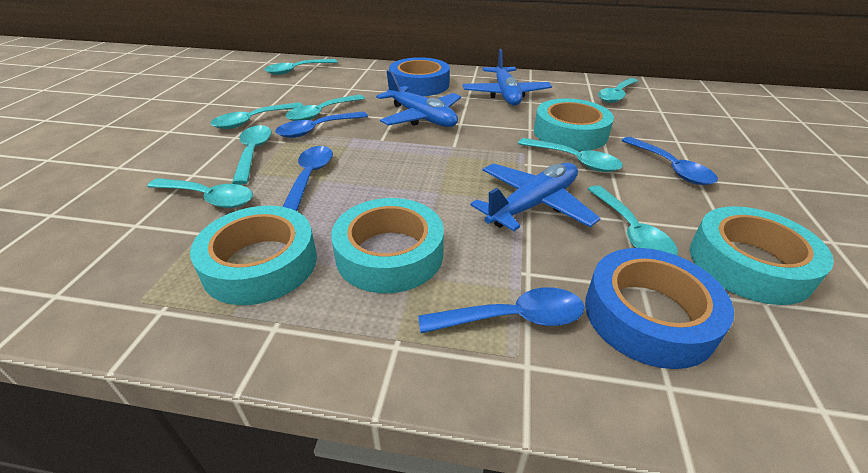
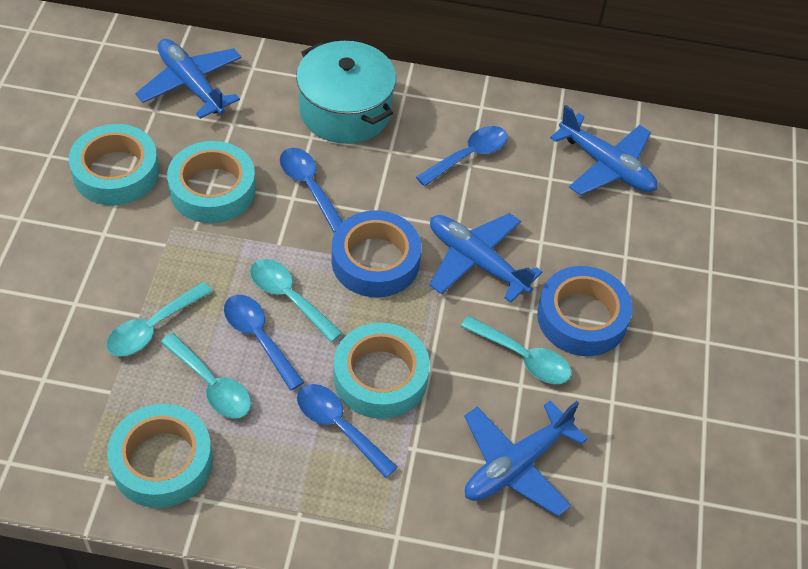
blue plane: 3 -> 4
turquoise pot: 0 -> 1
turquoise spoon: 8 -> 4

